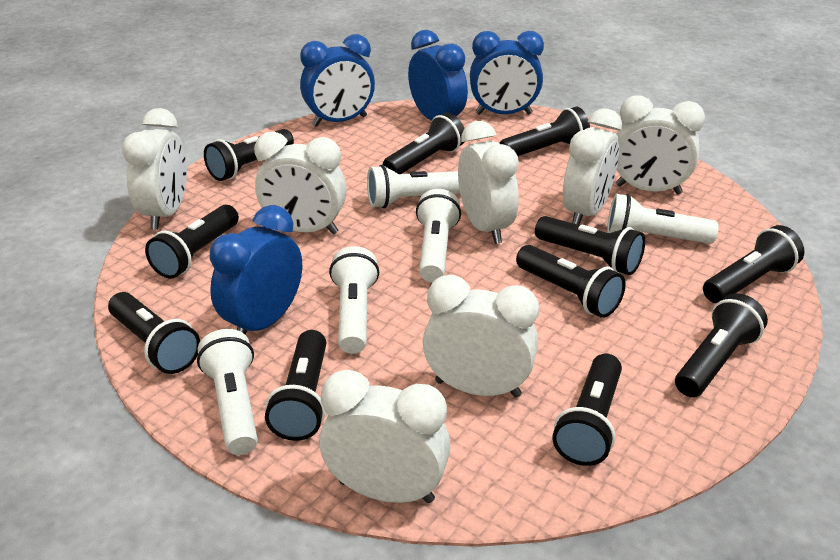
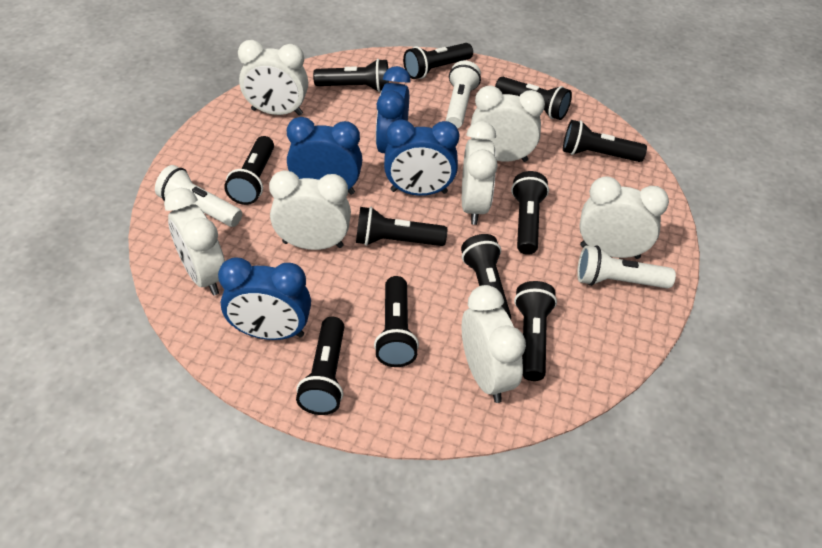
white flashlight: 5 -> 3

